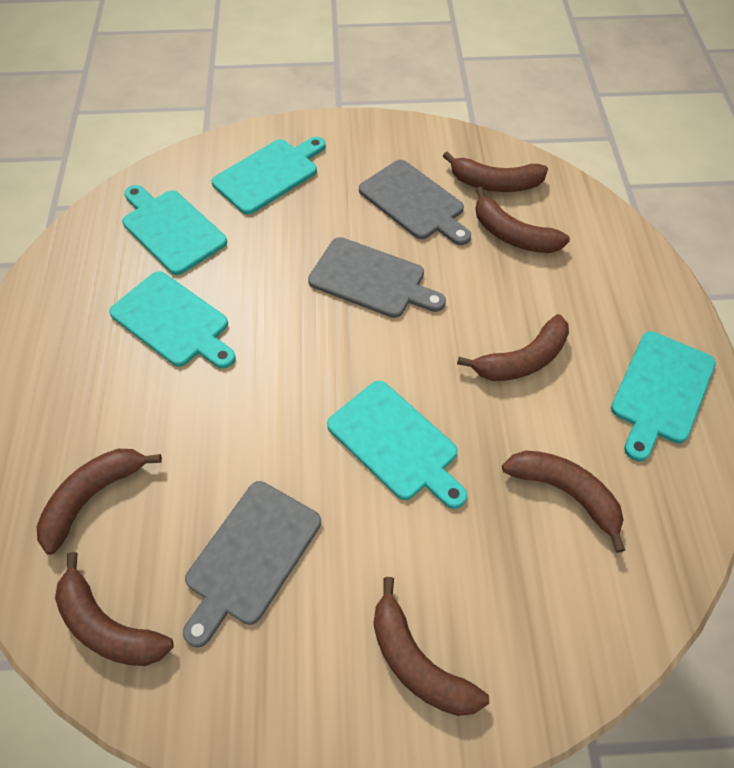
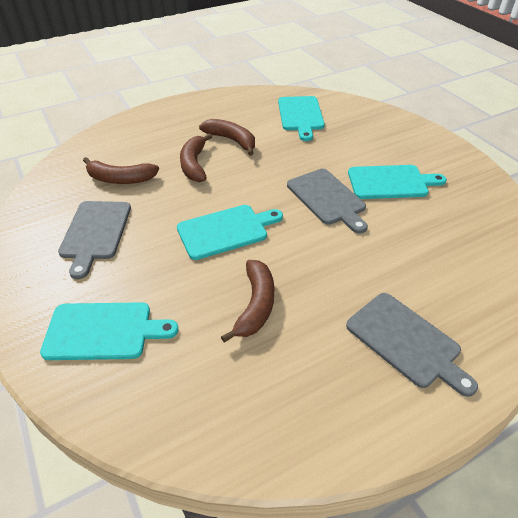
brown banana: 7 -> 4
turquoise cutting board: 5 -> 4

